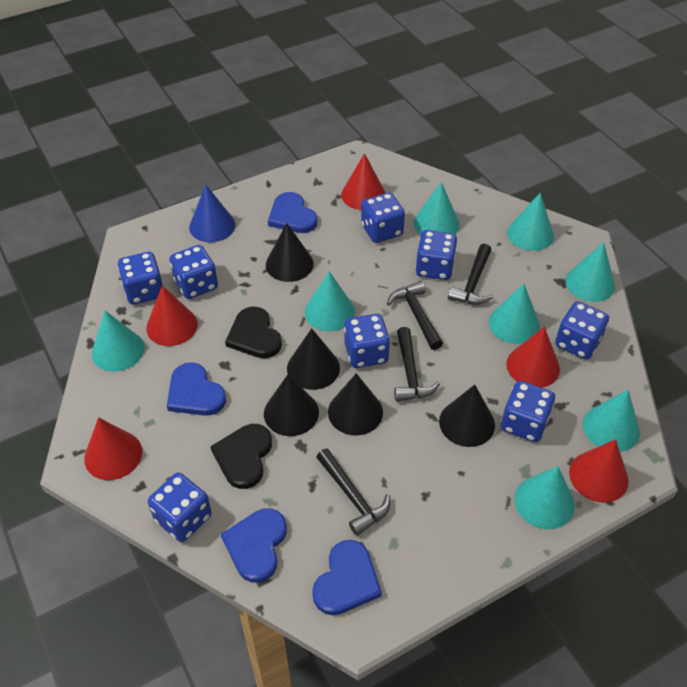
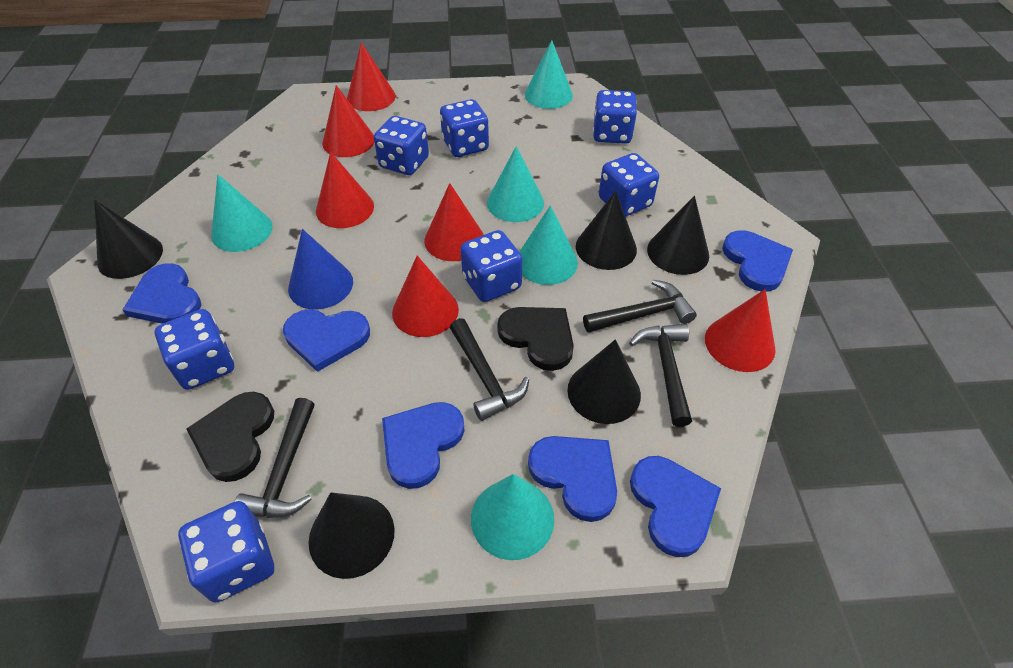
blue dice: 8 -> 7
blue heart: 4 -> 6
red cone: 5 -> 6
turquoise cone: 8 -> 5

